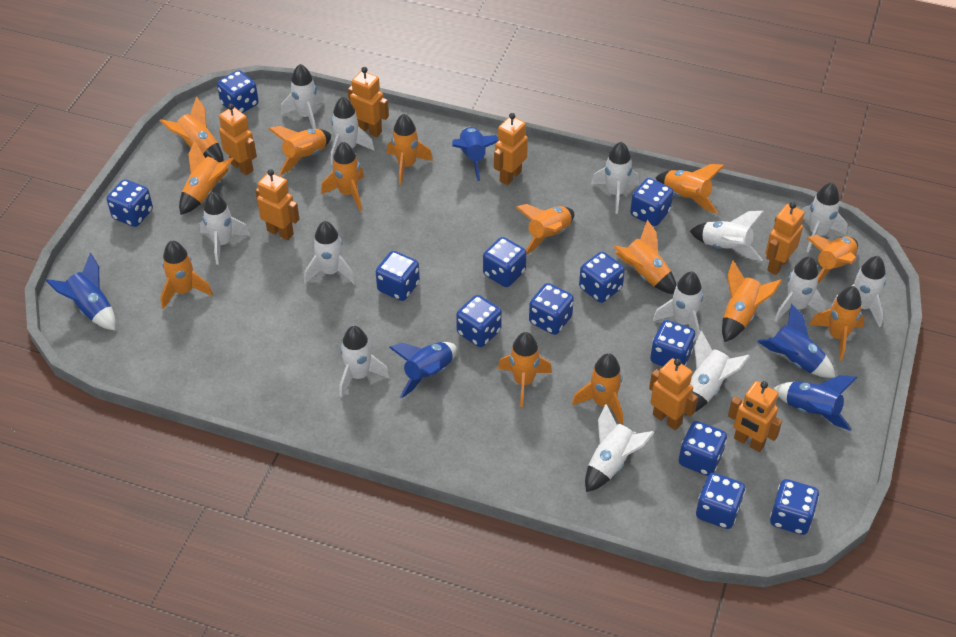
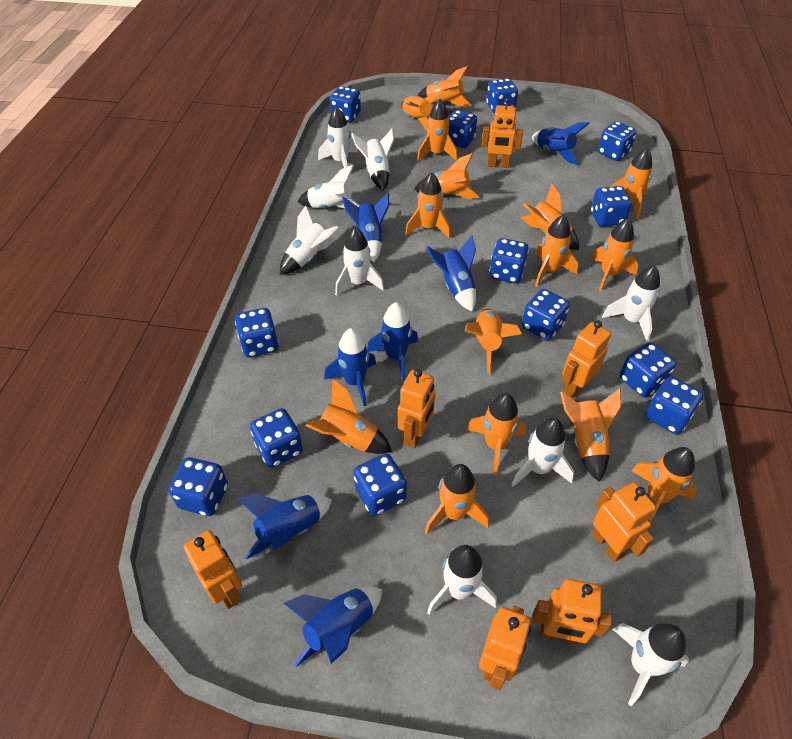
blue dice: 12 -> 13
blue rocket: 5 -> 7
orange rocket: 14 -> 15
white rocket: 13 -> 9

